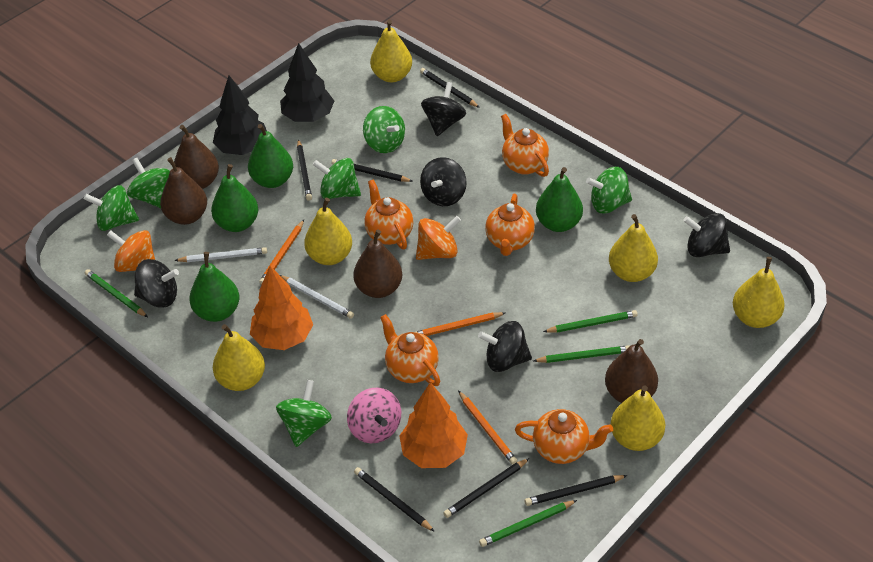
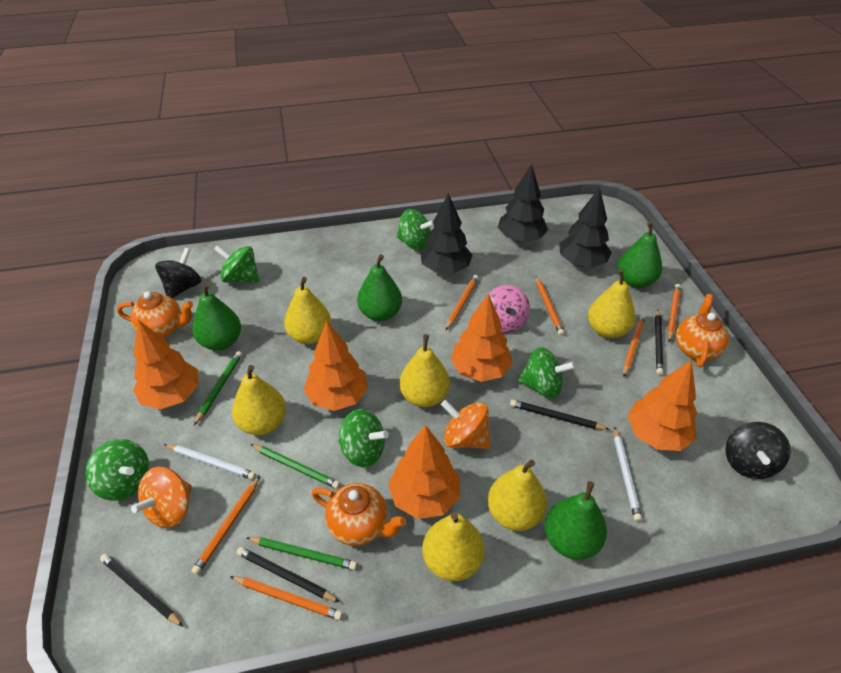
black pencil: 6 -> 4
black spinning top: 5 -> 2
black tree: 2 -> 3
brown pear: 4 -> 0
green pencil: 4 -> 3
green spinning top: 6 -> 5
orange pencil: 3 -> 6
orange teapot: 5 -> 3
orange tree: 2 -> 5

